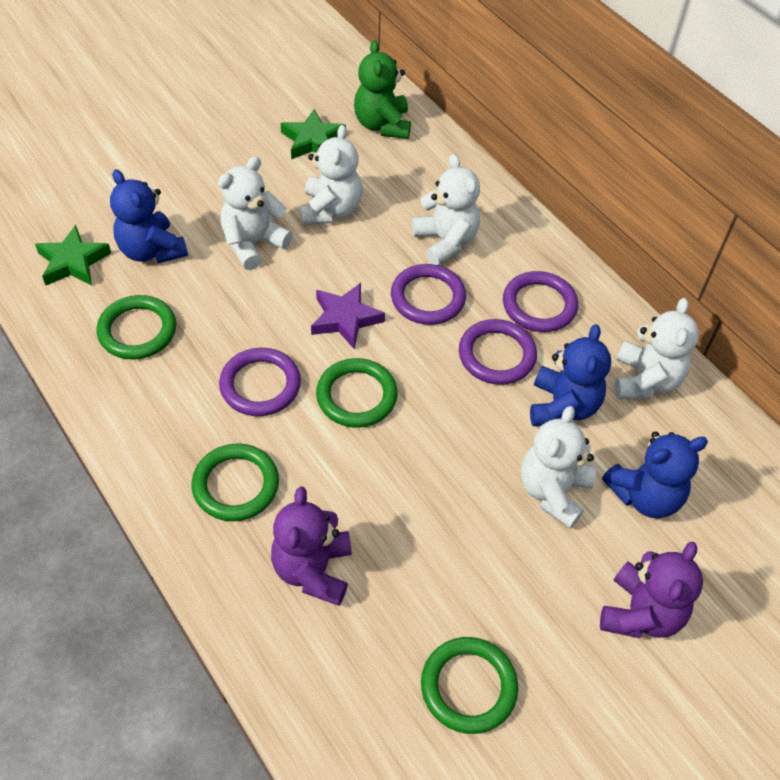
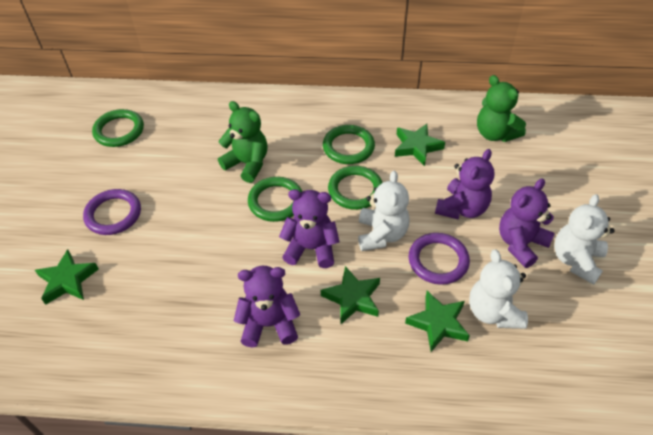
blue teddy bear: 3 -> 0
green star: 2 -> 4
green teddy bear: 1 -> 2
purple ring: 4 -> 2
purple star: 1 -> 0
purple teddy bear: 2 -> 4
white teddy bear: 5 -> 3

